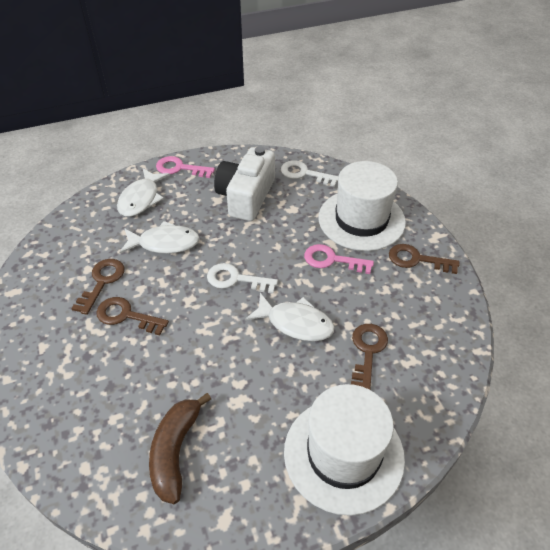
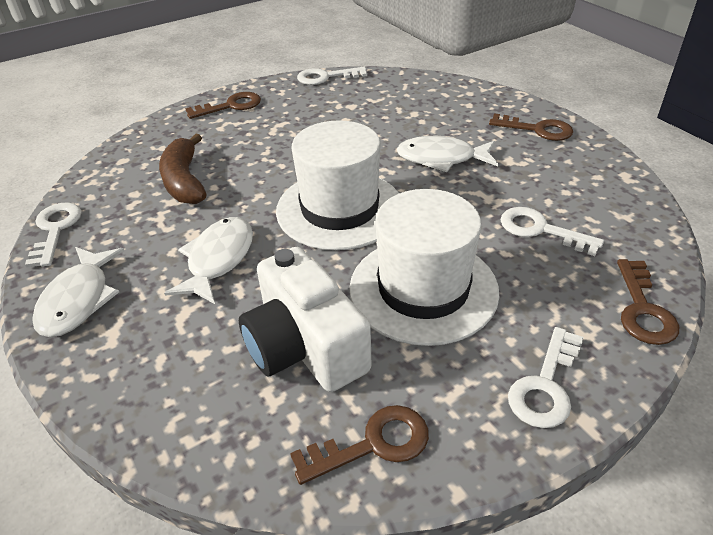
pink key: 2 -> 0
white key: 2 -> 4

